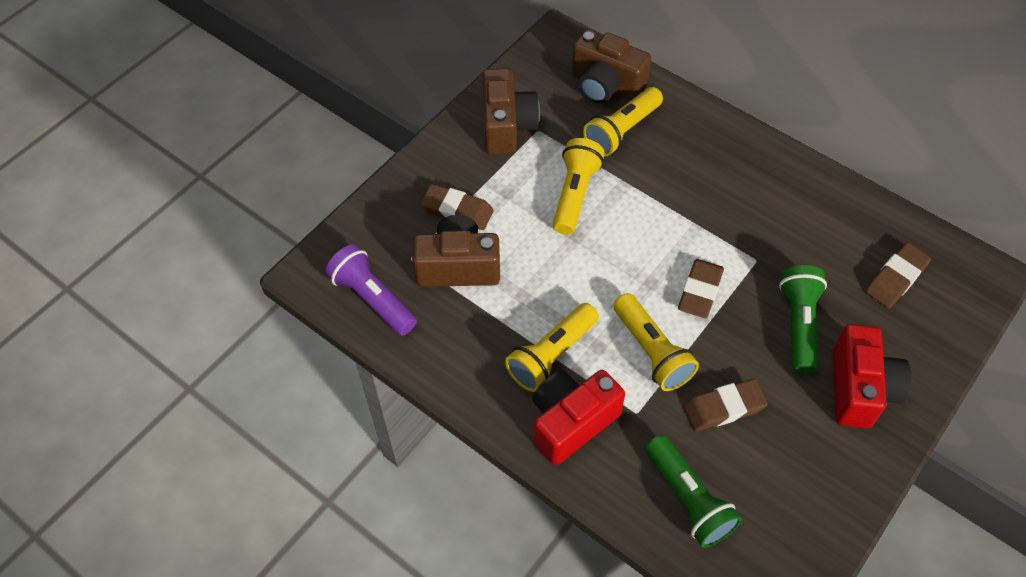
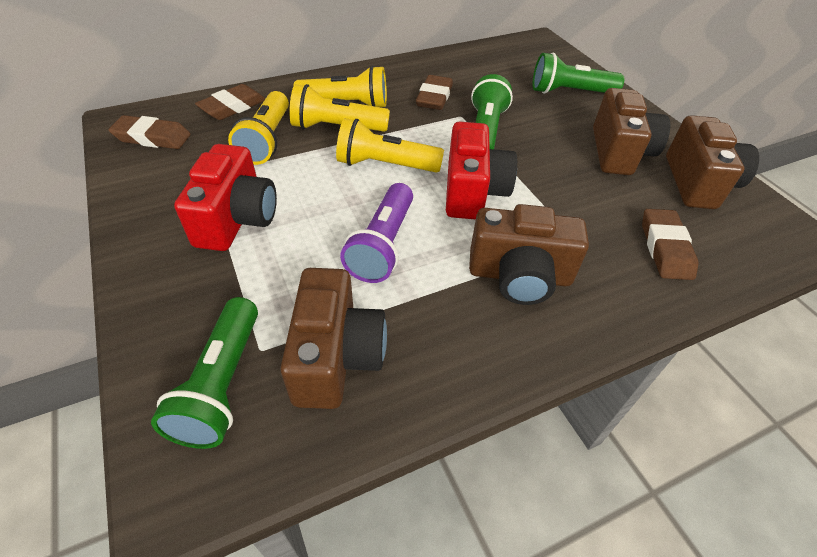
brown camera: 3 -> 4
green flashlight: 2 -> 3

